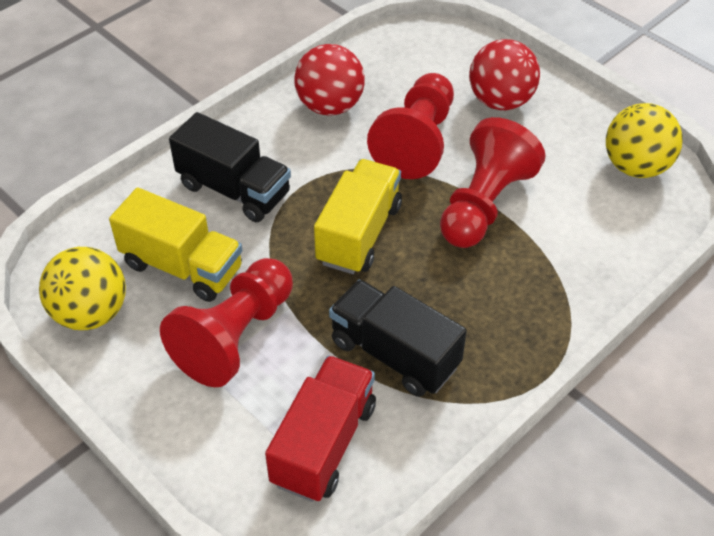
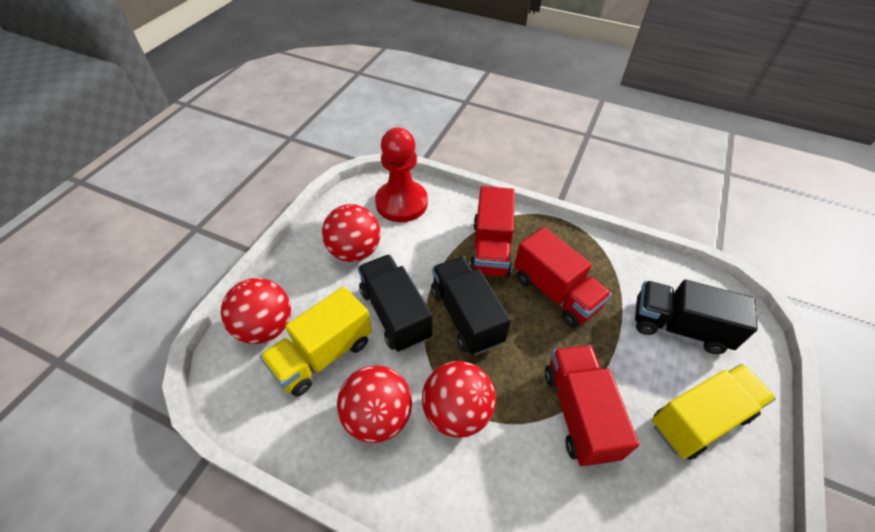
black truck: 2 -> 3
red ball: 2 -> 4
red pawn: 3 -> 1
red truck: 1 -> 3
yellow ball: 2 -> 0

